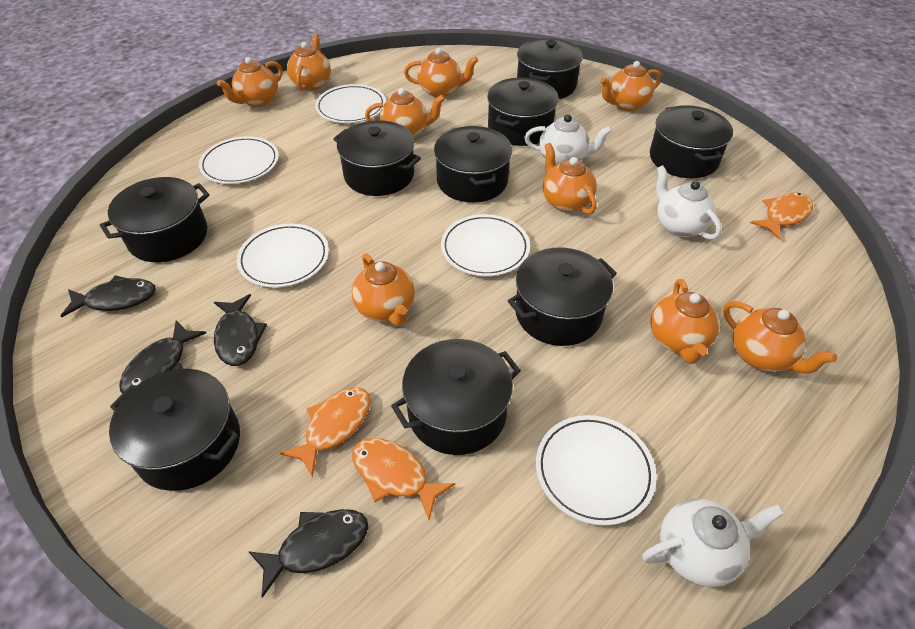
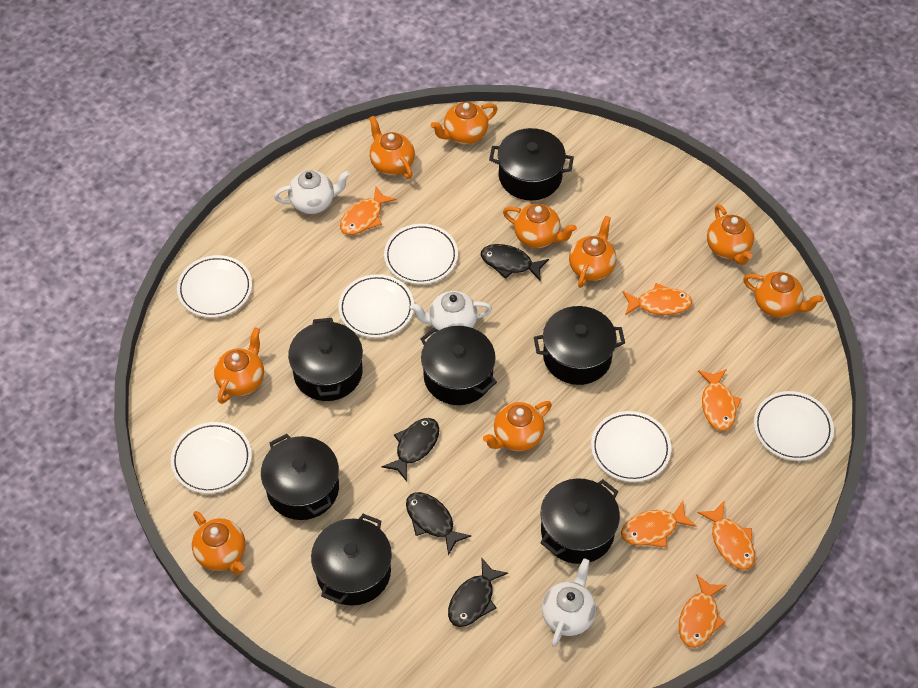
black pot: 9 -> 7
orange fish: 3 -> 6
white plate: 5 -> 6

